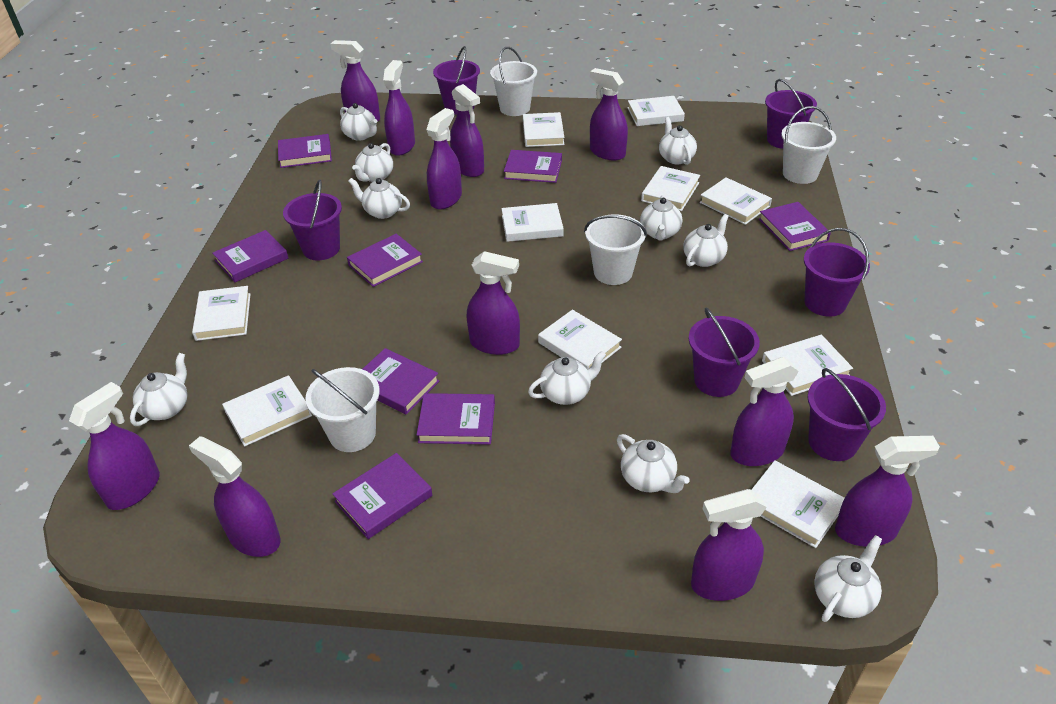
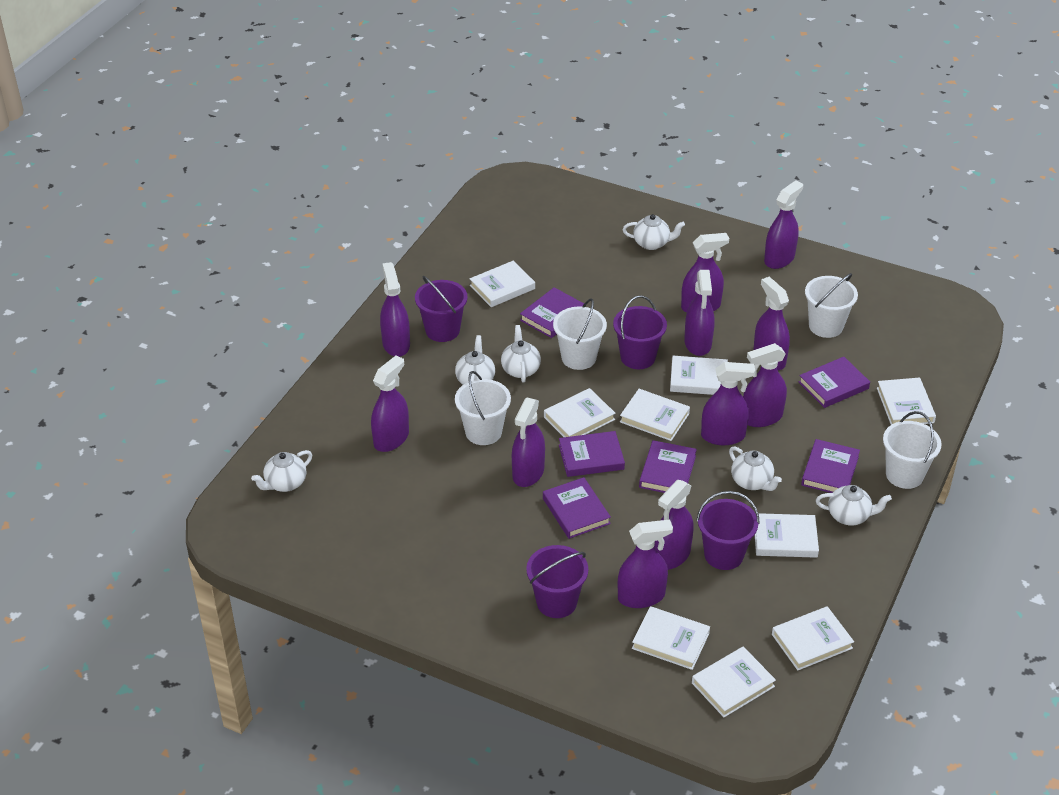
purple book: 8 -> 6
purple bucket: 6 -> 4
white book: 10 -> 9
white teapot: 10 -> 6

